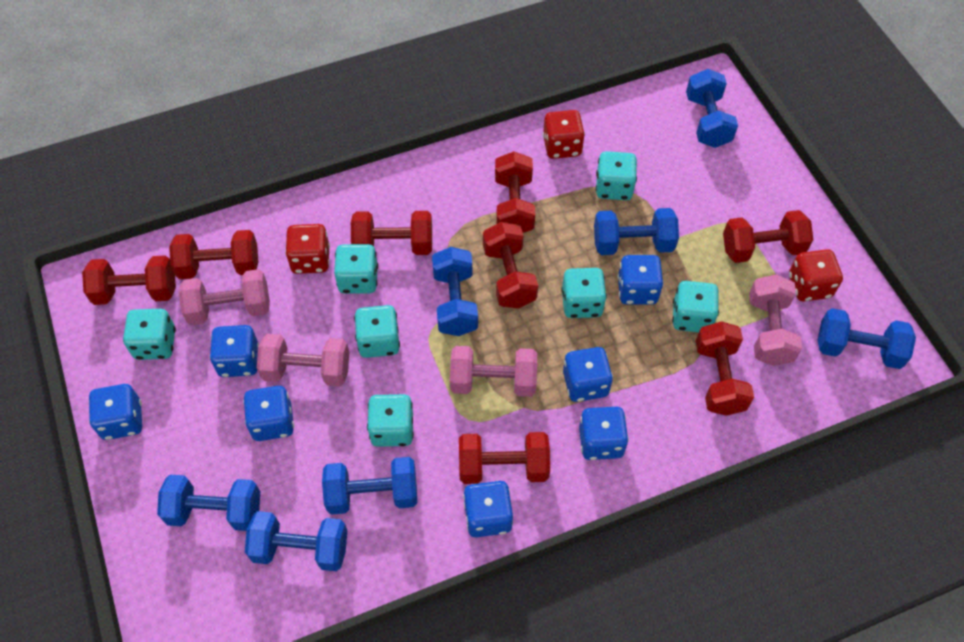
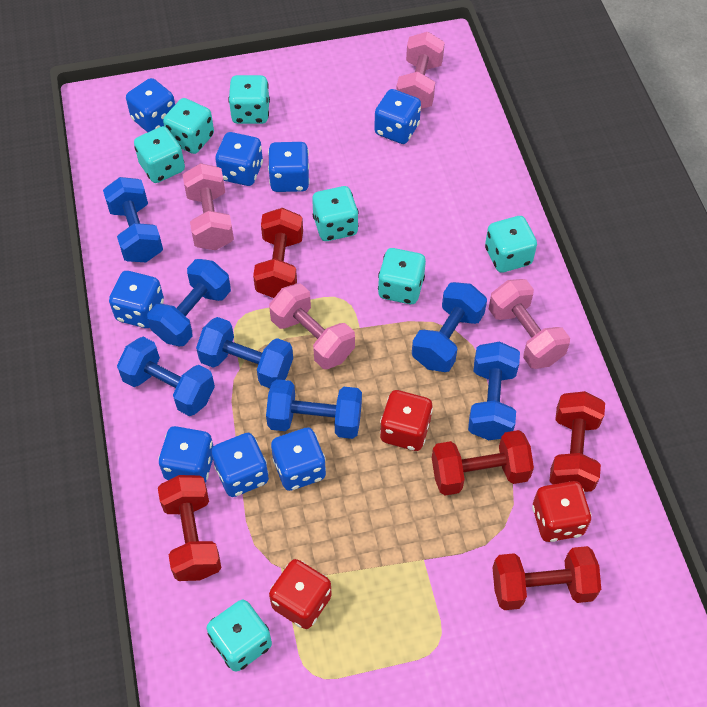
blue dice: 7 -> 8
red dumbbell: 8 -> 5

